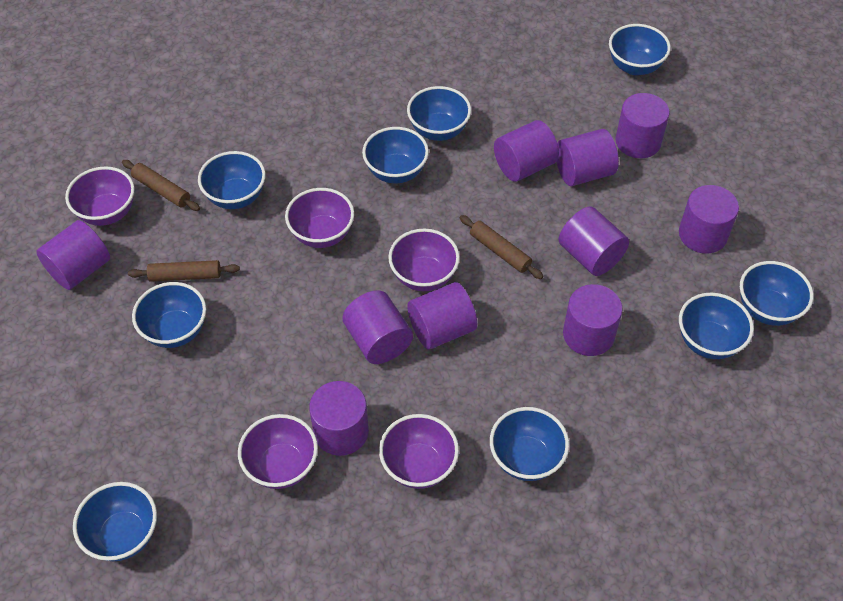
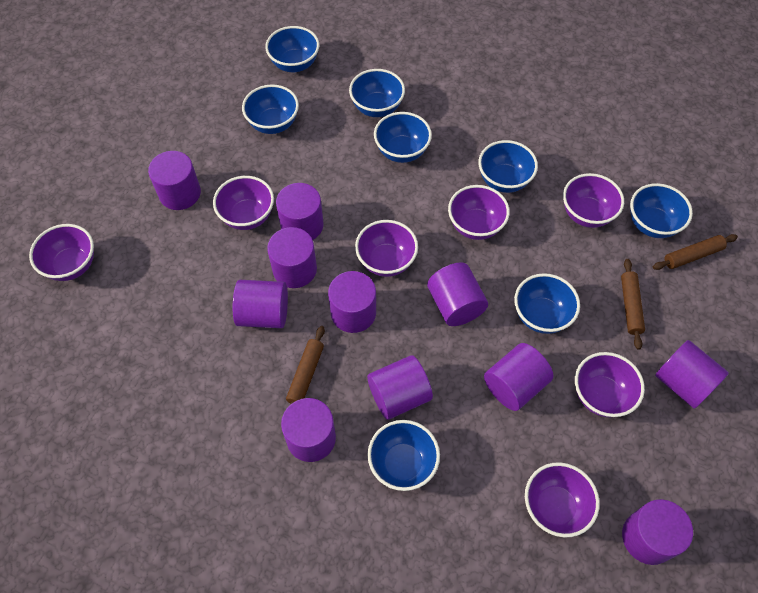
blue bowl: 9 -> 8
purple bowl: 5 -> 7
purple cylinder: 10 -> 11

